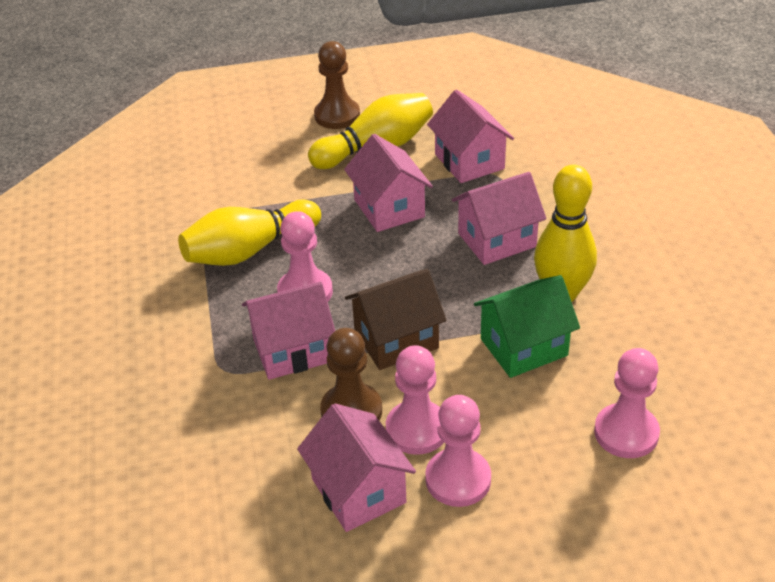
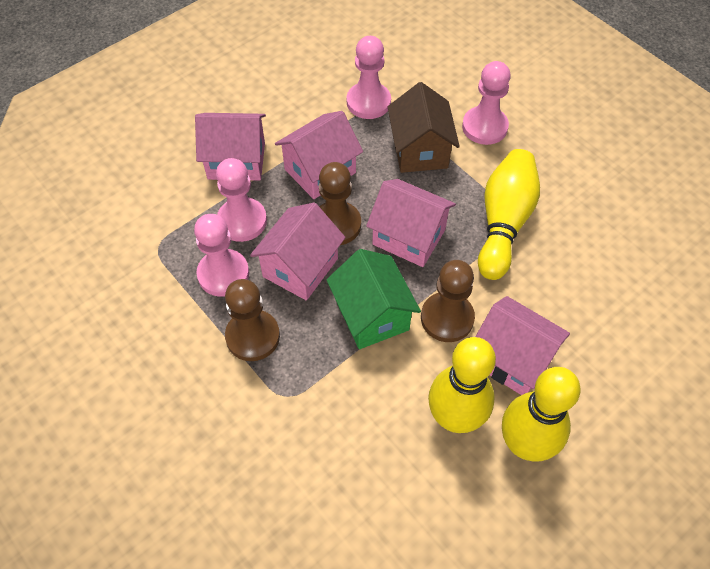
brown pawn: 2 -> 3

